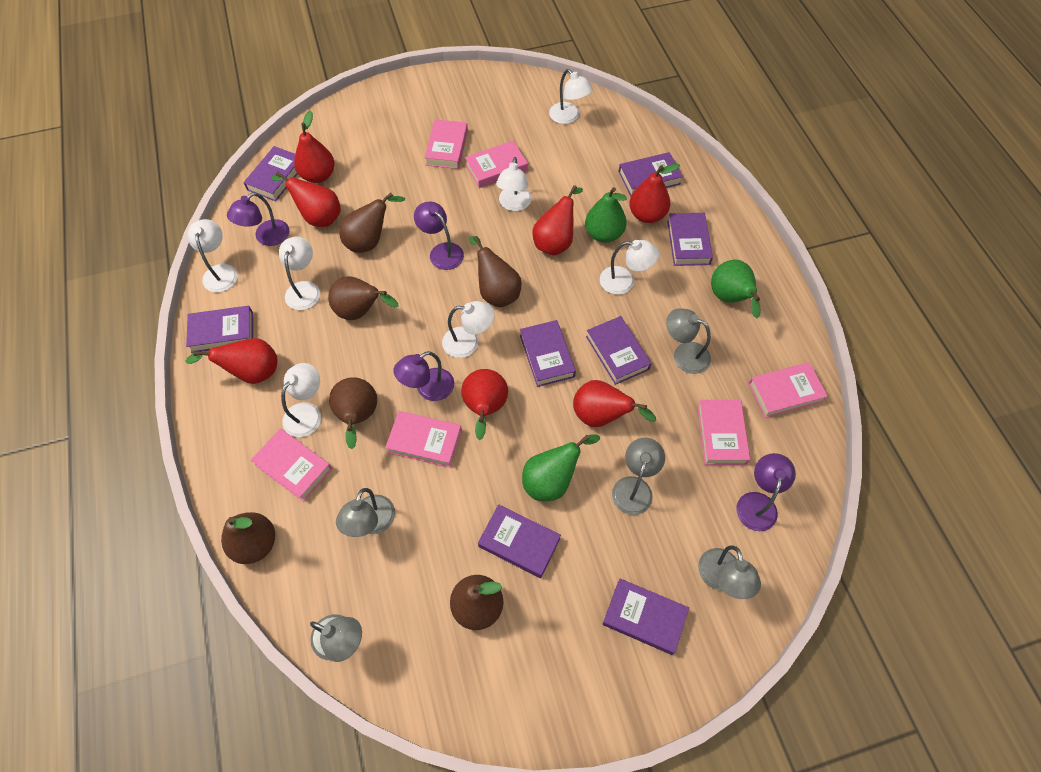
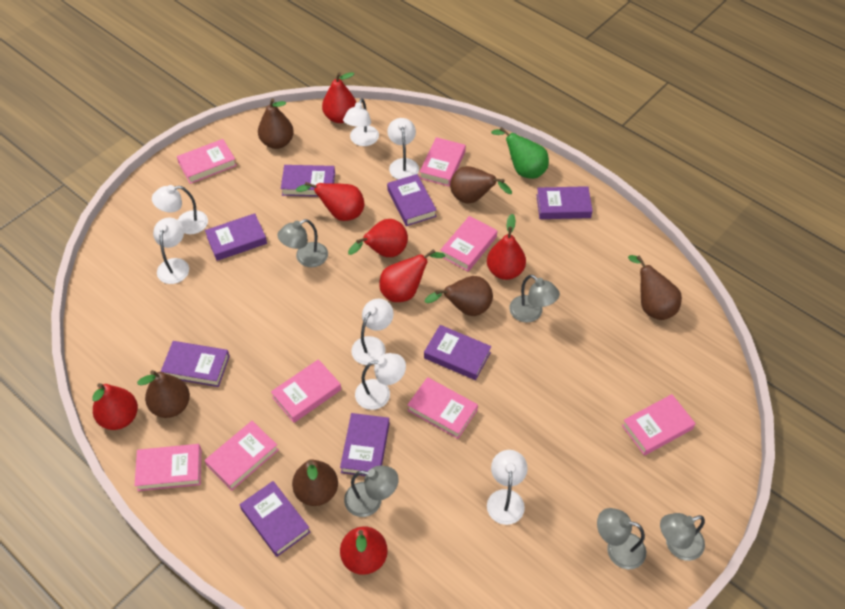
green pear: 3 -> 1
pink book: 6 -> 8
purple lamp: 4 -> 0

